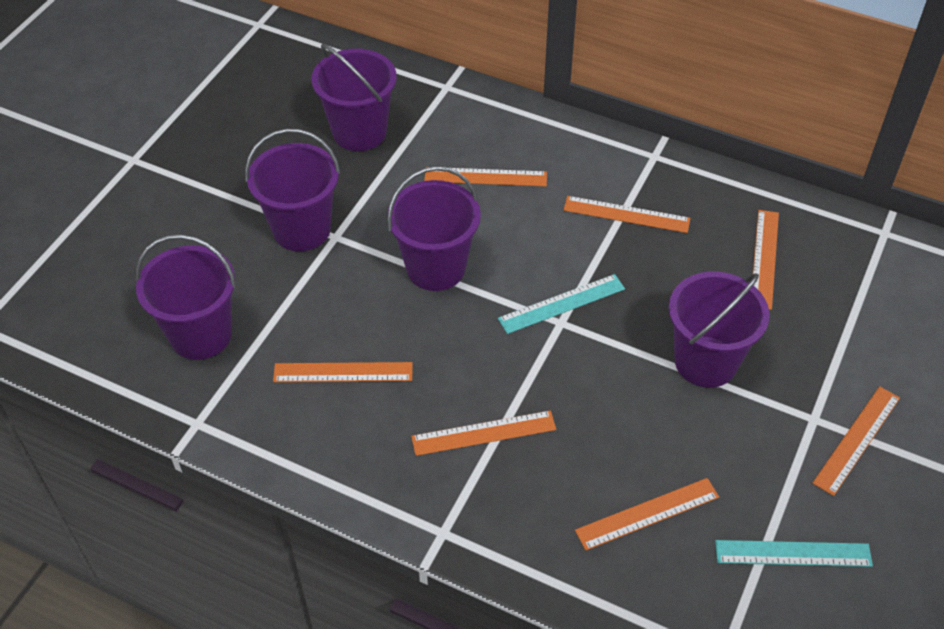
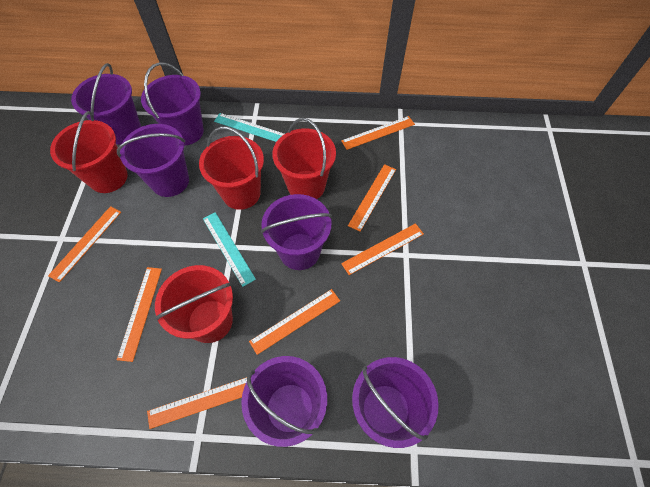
purple bucket: 5 -> 6
red bucket: 0 -> 4

